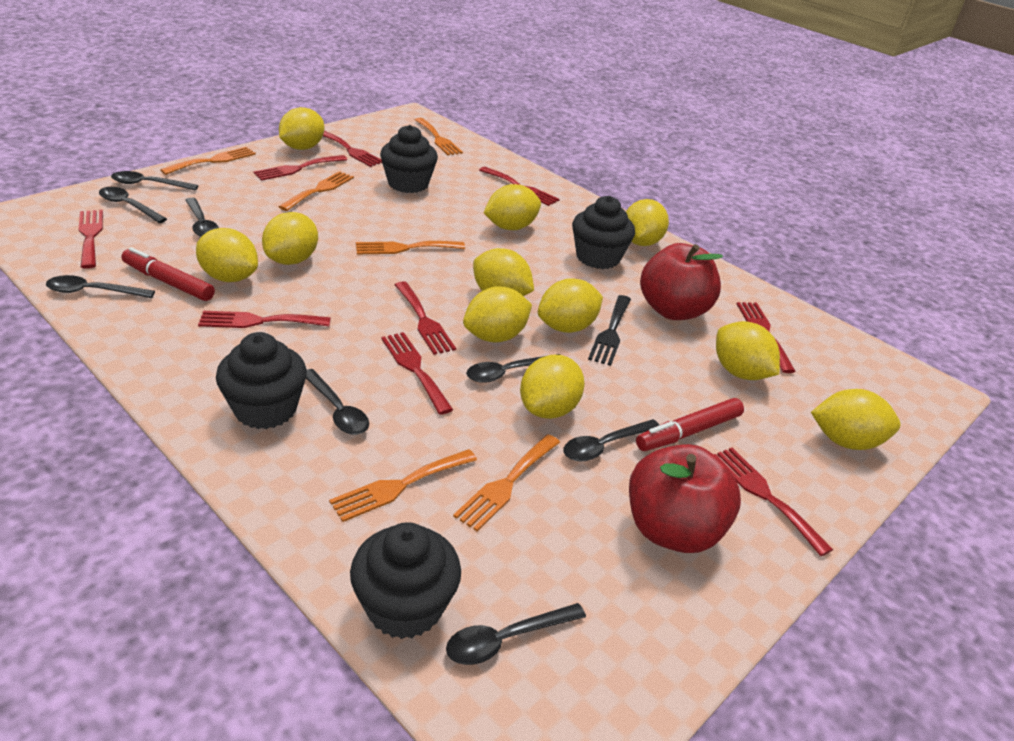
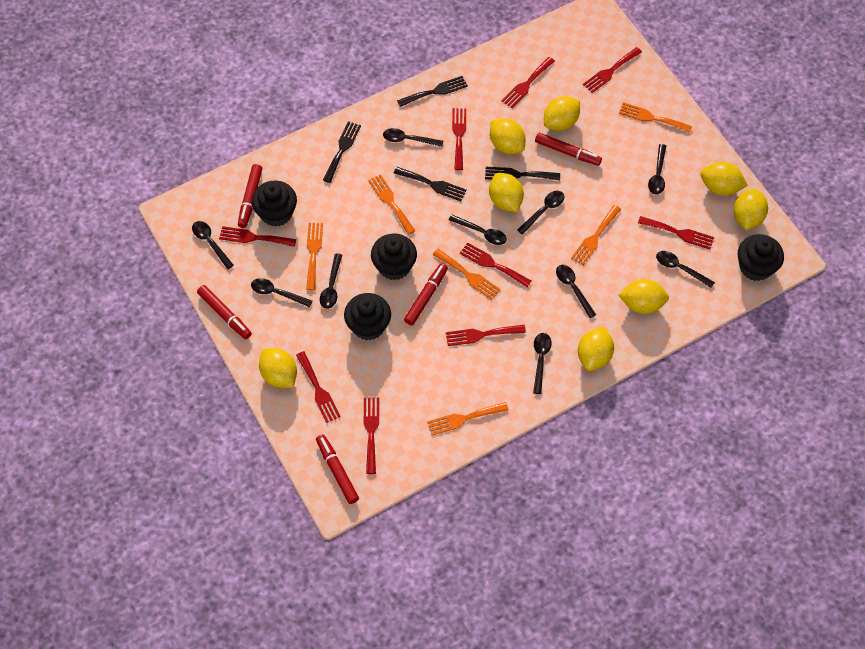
black fork: 1 -> 4
black spoon: 8 -> 10
red apple: 2 -> 0
red marker: 2 -> 5
yellow lemon: 11 -> 8

